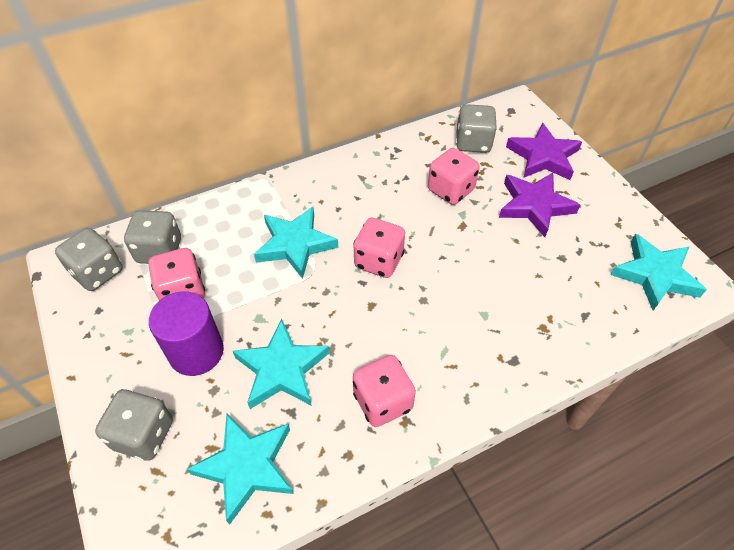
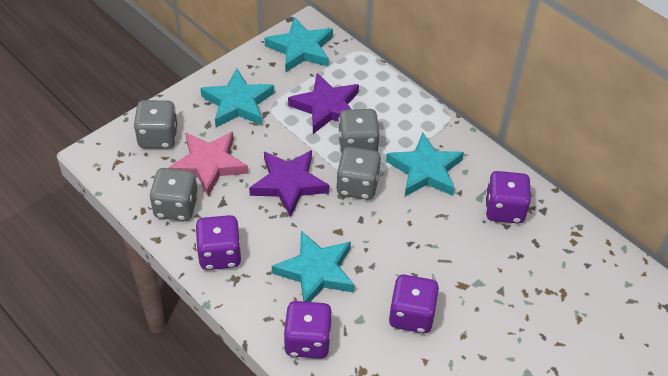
pink dice: 4 -> 0
pink star: 0 -> 1
purple cylinder: 1 -> 0
purple dice: 0 -> 4

